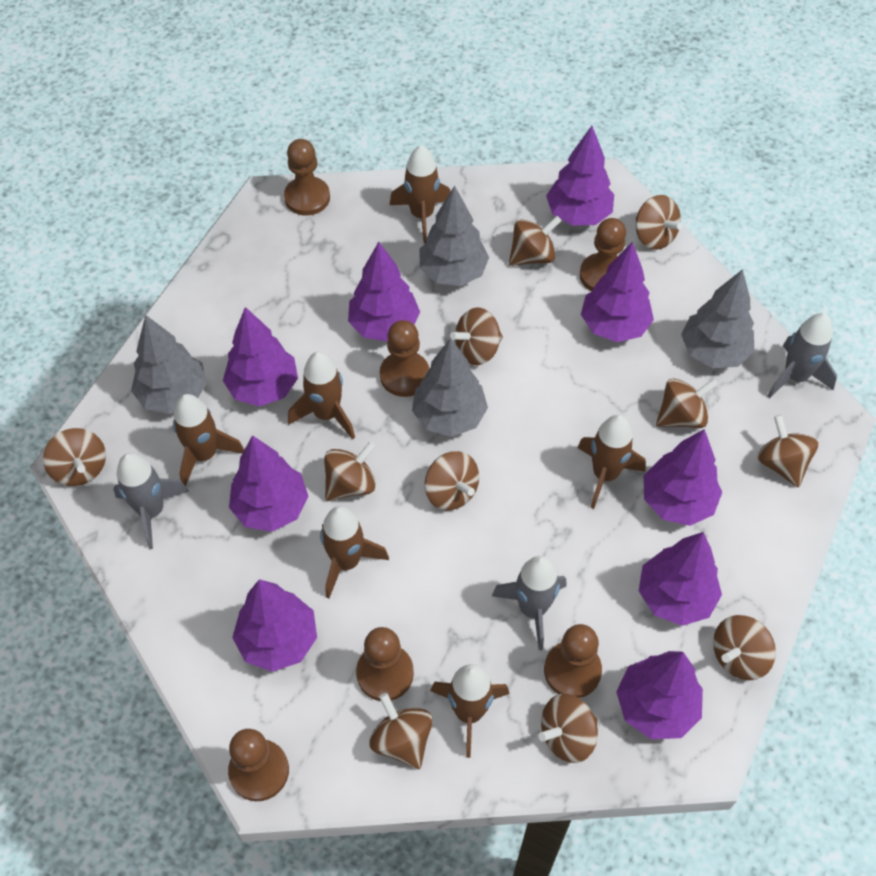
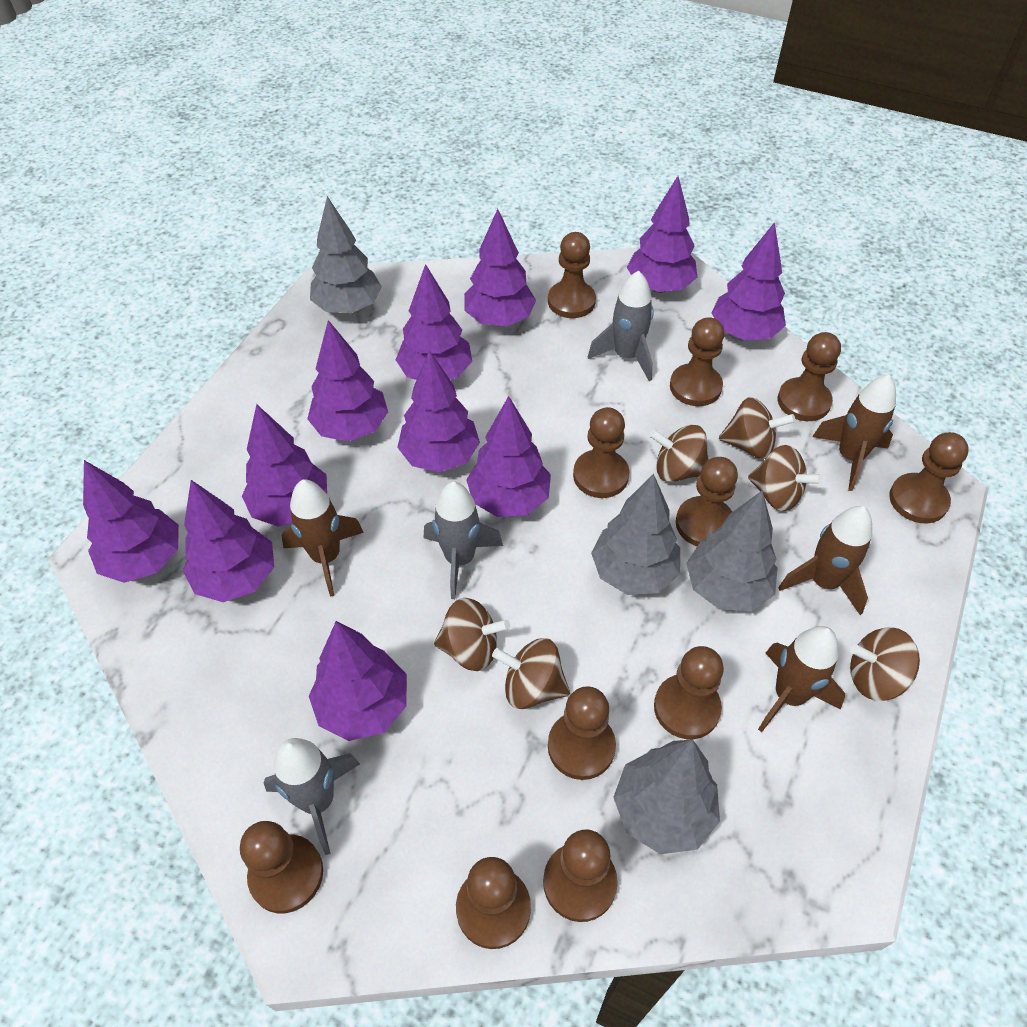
brown pawn: 6 -> 11
brown rocket: 6 -> 4
brown spinning top: 11 -> 6
purple tree: 9 -> 11

